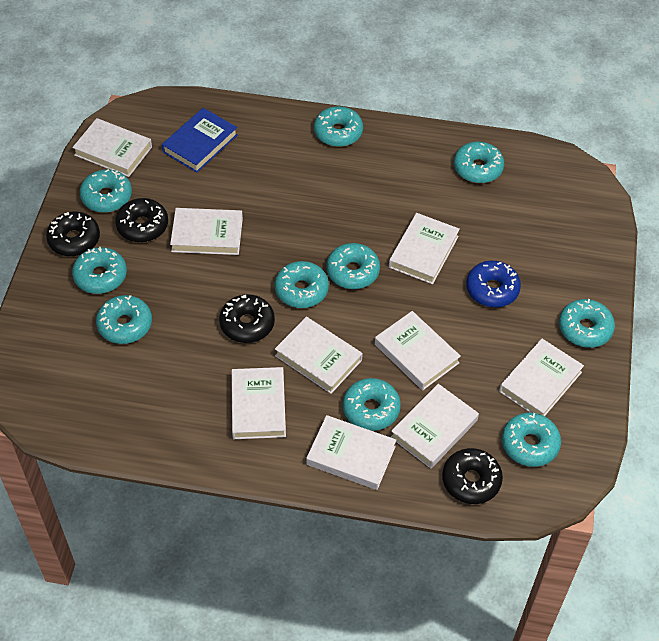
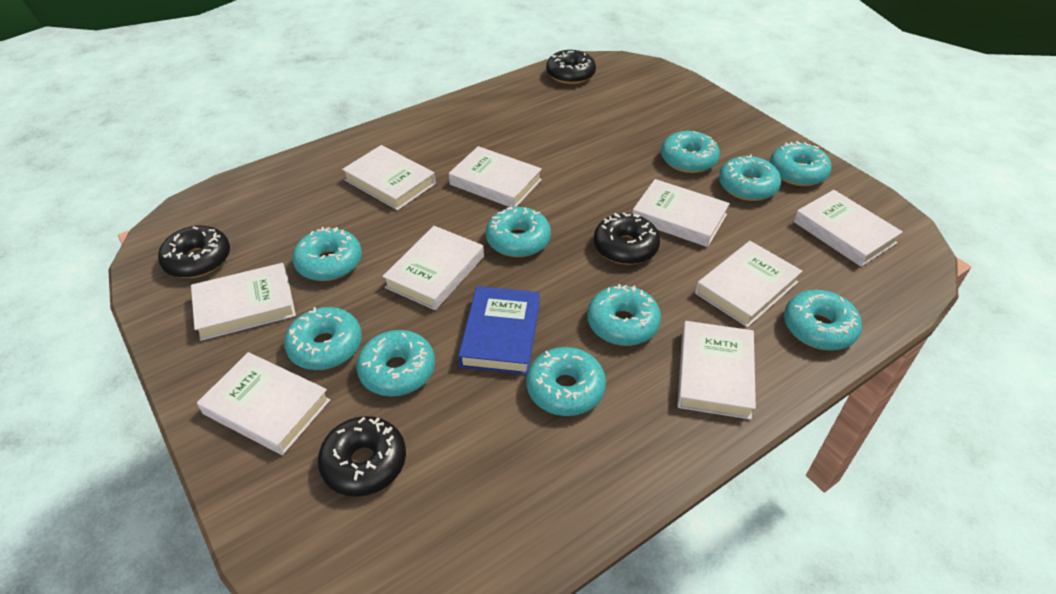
blue donut: 1 -> 0

